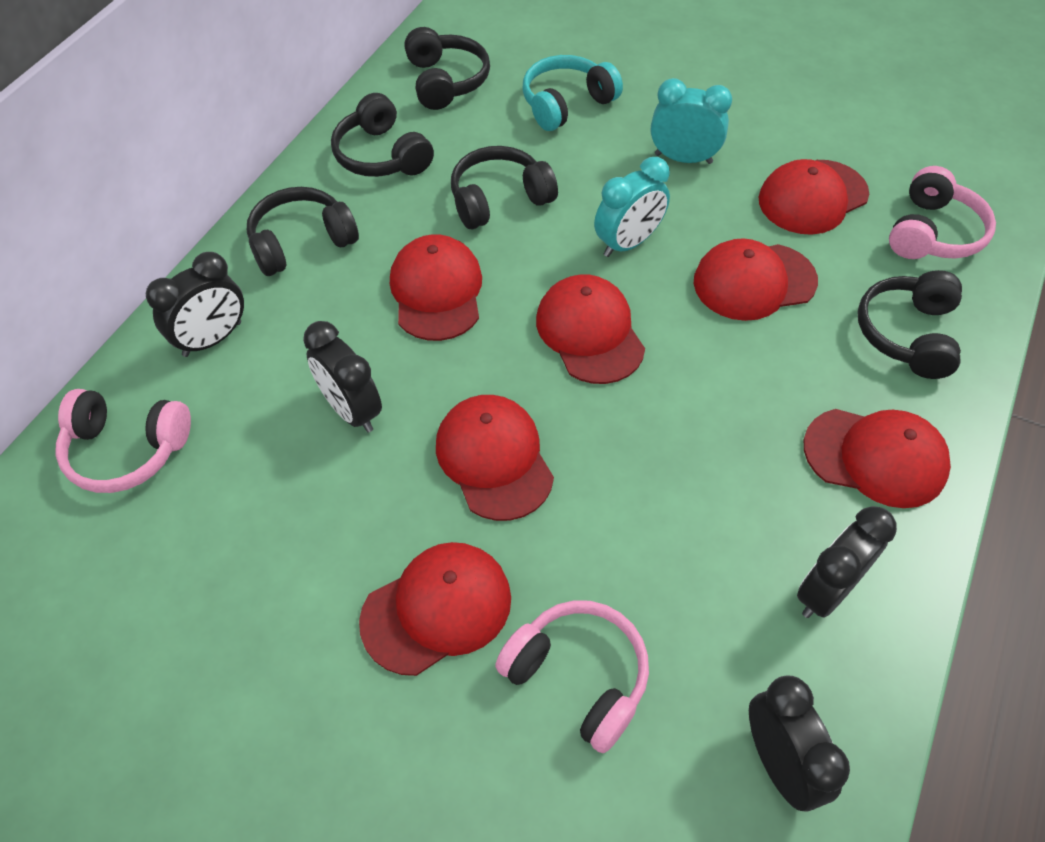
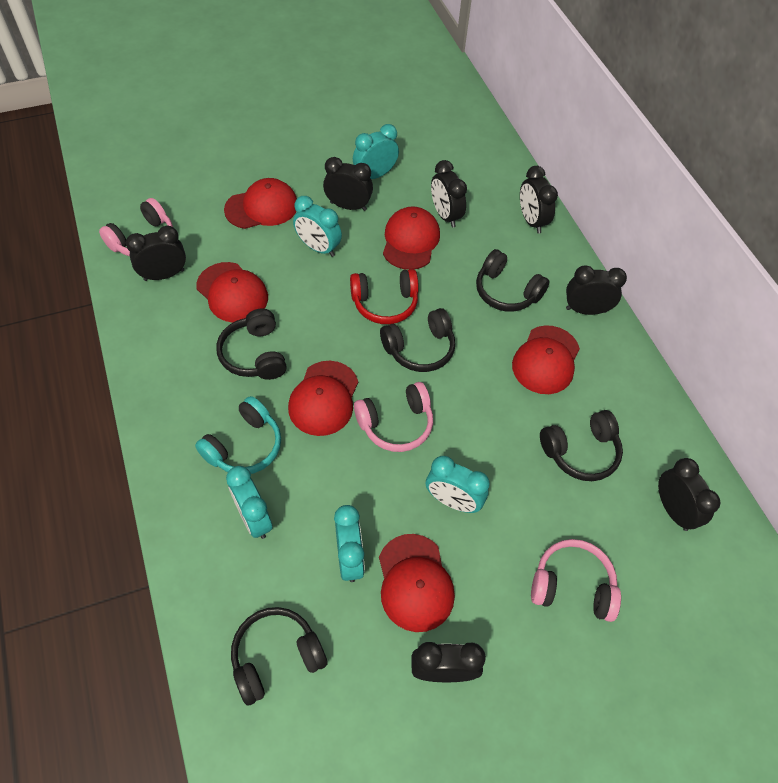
black clock: 4 -> 7
red cap: 7 -> 6
red headphones: 0 -> 1
turquoise clock: 2 -> 5

